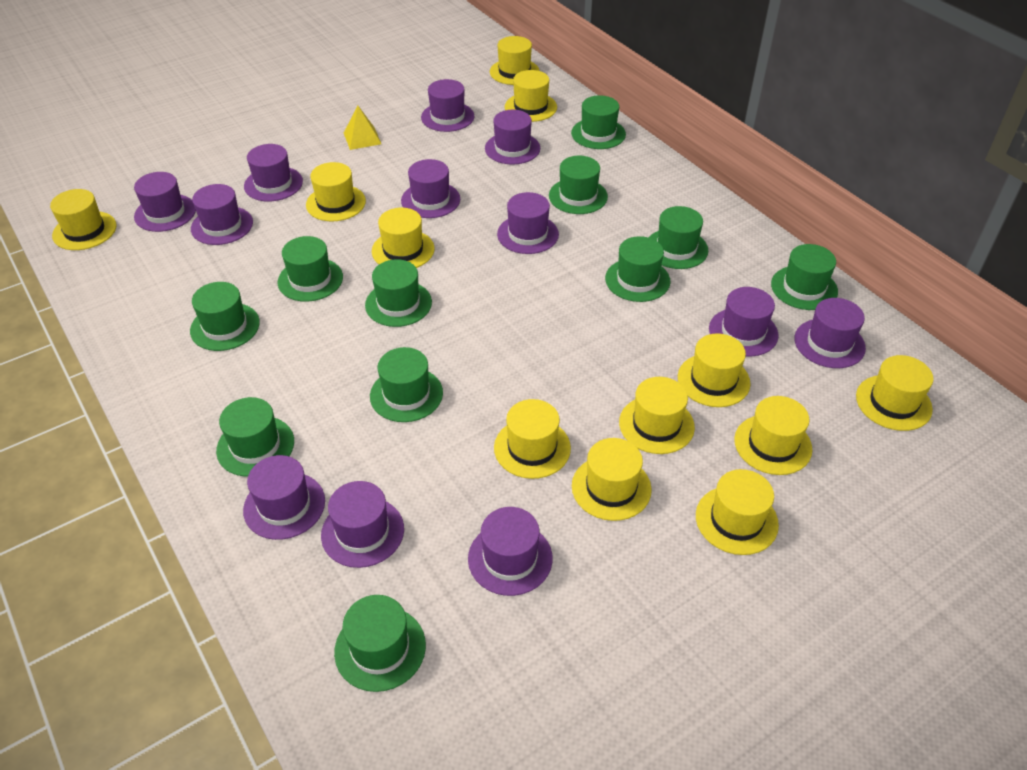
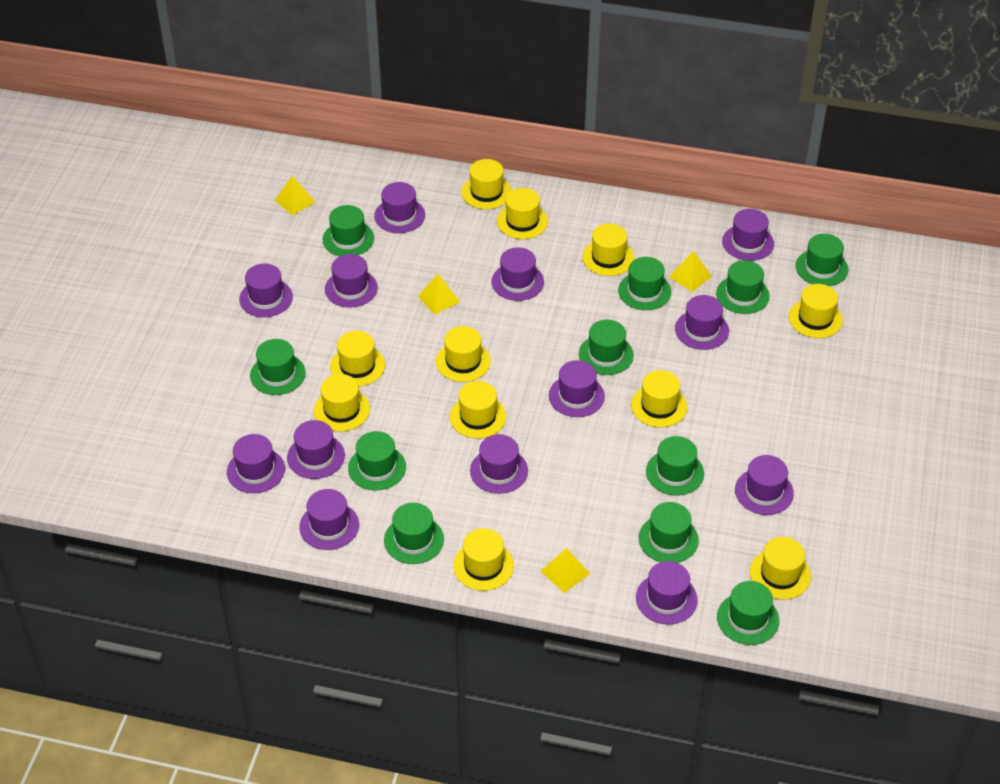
purple hat: 12 -> 13
yellow hat: 12 -> 11
yellow pyramid: 1 -> 4

